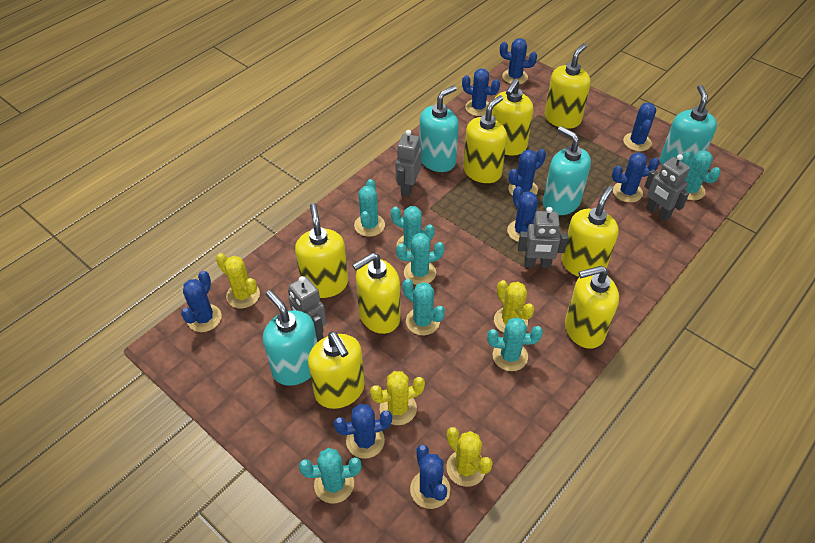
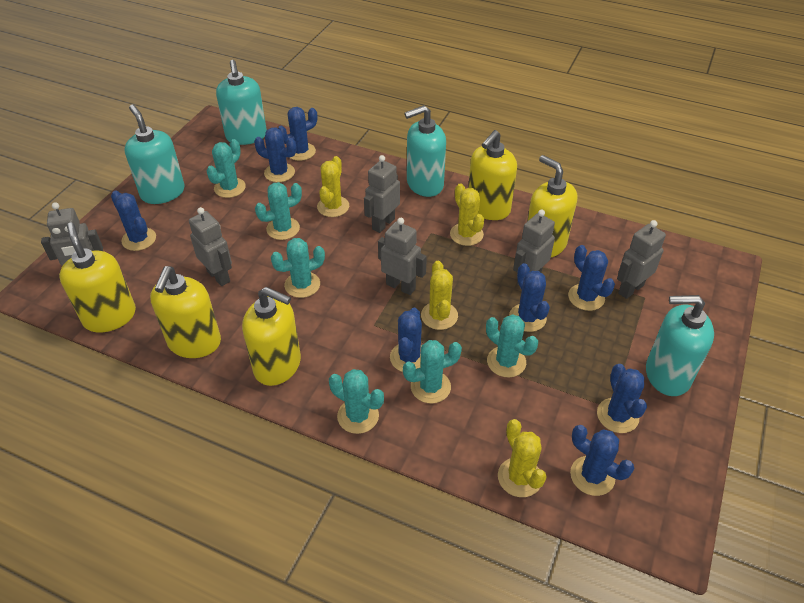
blue cactus: 9 -> 8
grey robot: 4 -> 6
turquoise cactus: 7 -> 6
yellow soap dispenser: 8 -> 5

